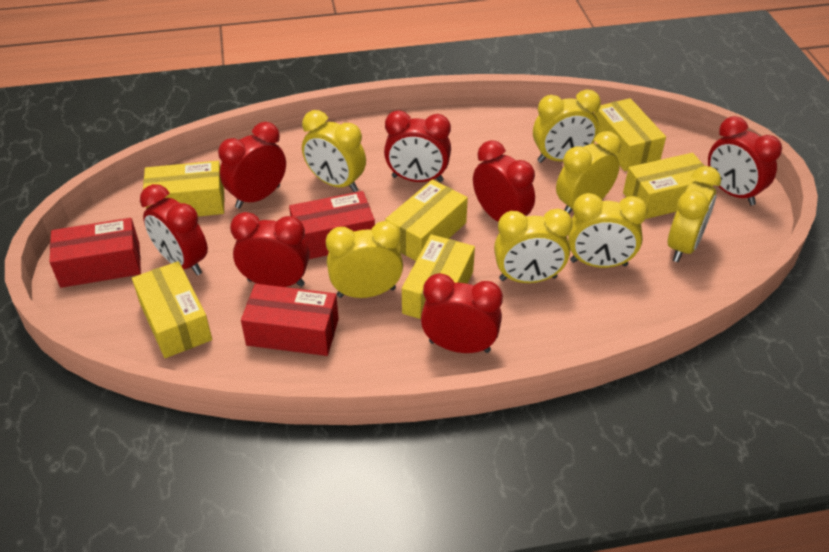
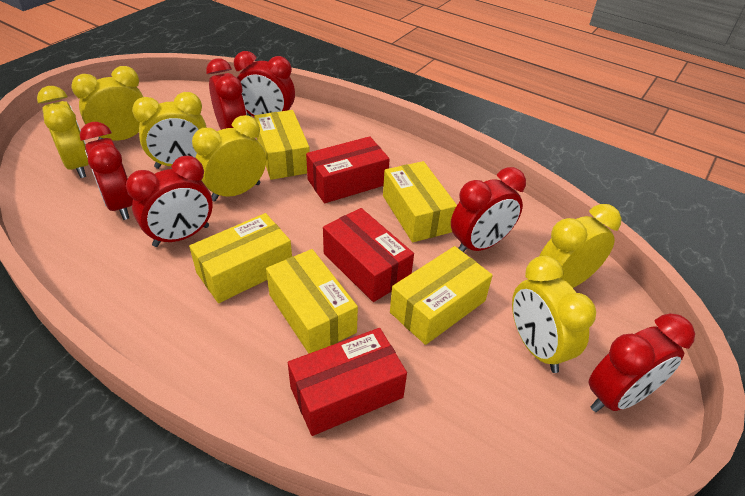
red clock: 7 -> 6
yellow box: 6 -> 5
yellow clock: 7 -> 6

